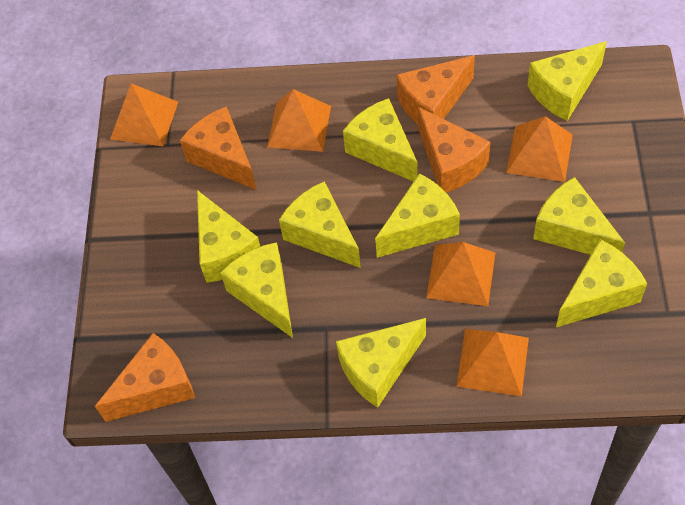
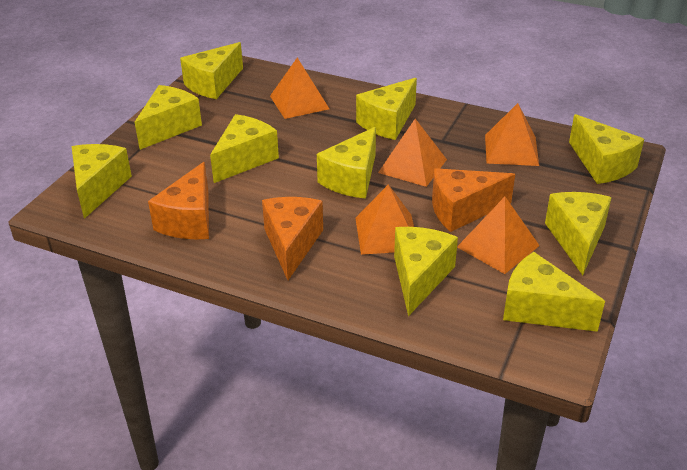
orange cheese: 4 -> 3
yellow cheese: 9 -> 10

